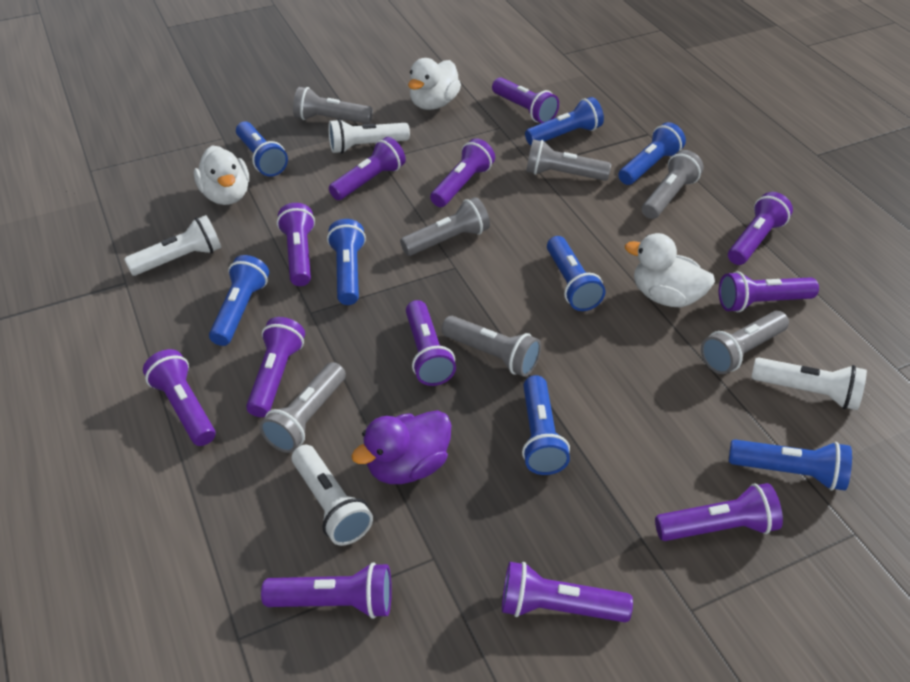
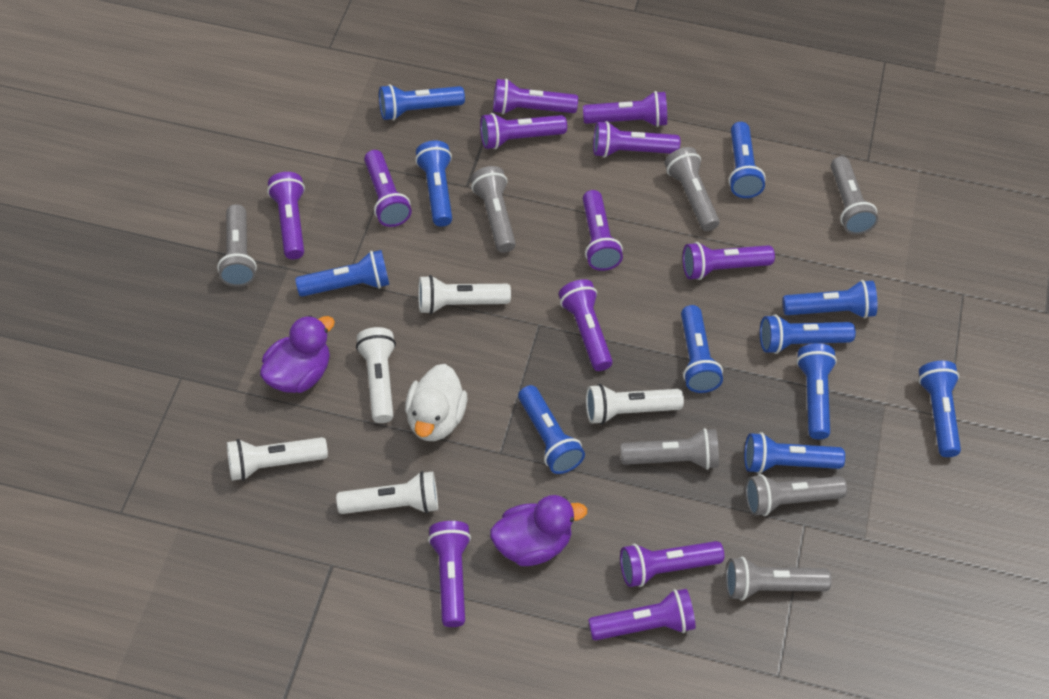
blue flashlight: 8 -> 11
purple duck: 1 -> 2
white duck: 3 -> 1
white flashlight: 4 -> 5

